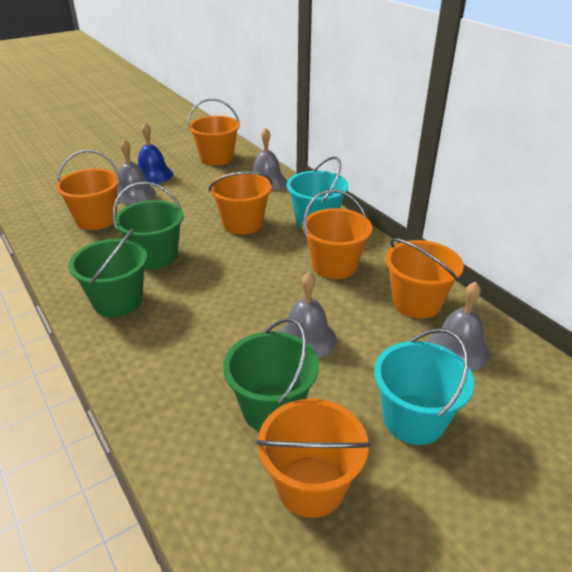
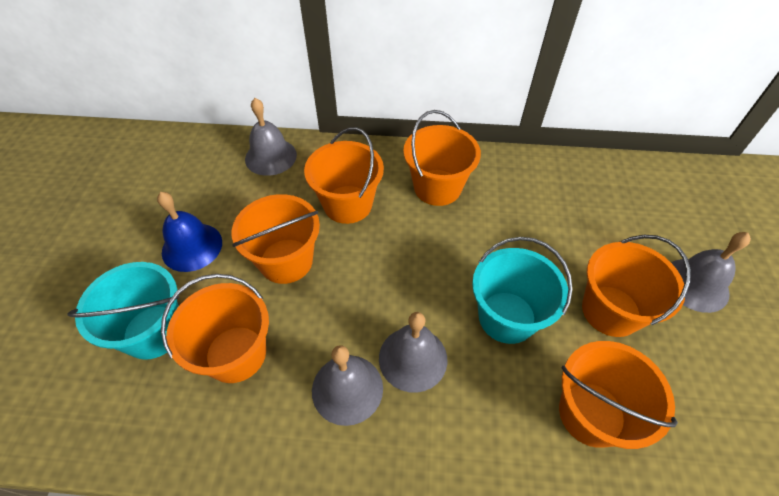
green bucket: 3 -> 0

